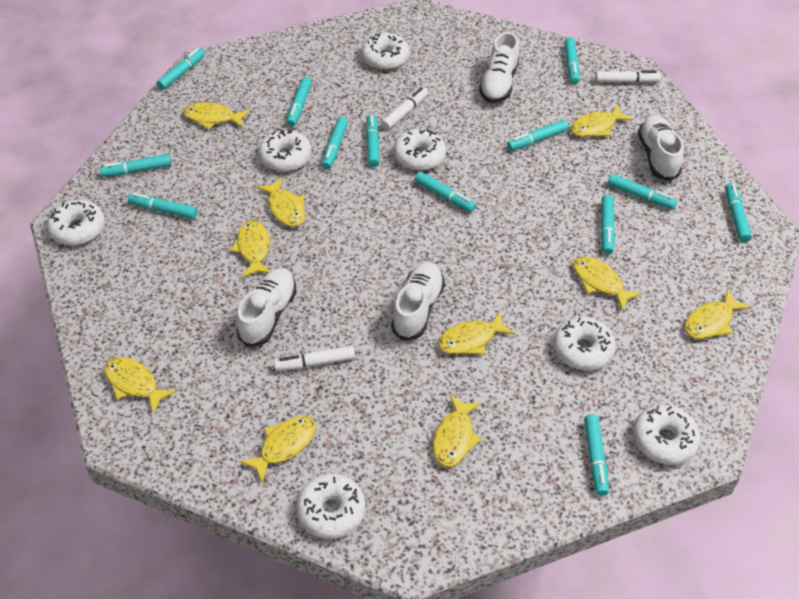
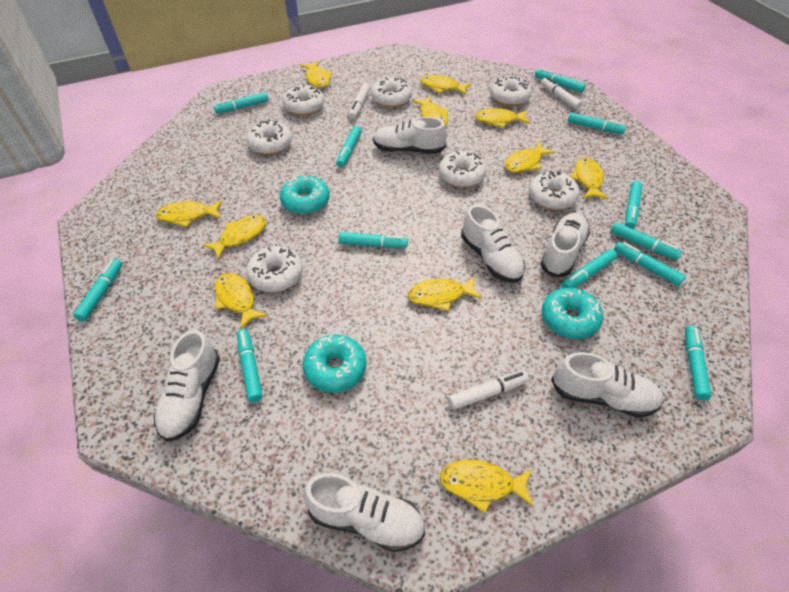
turquoise donut: 0 -> 3
turquoise marker: 13 -> 12
white shoe: 4 -> 6
yellow fish: 10 -> 11

